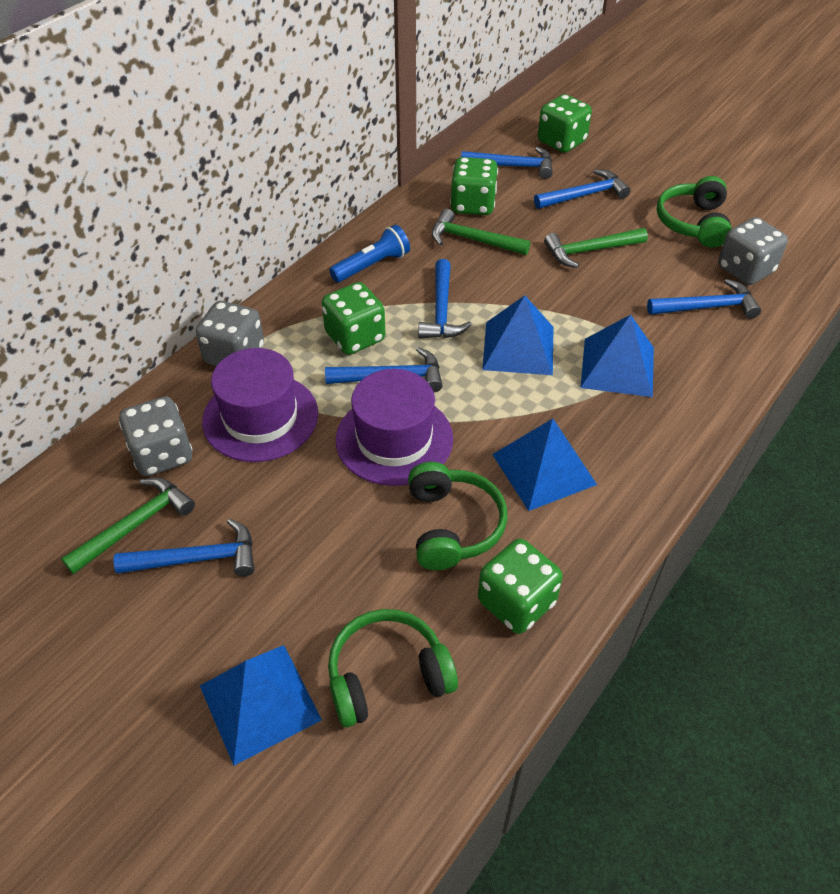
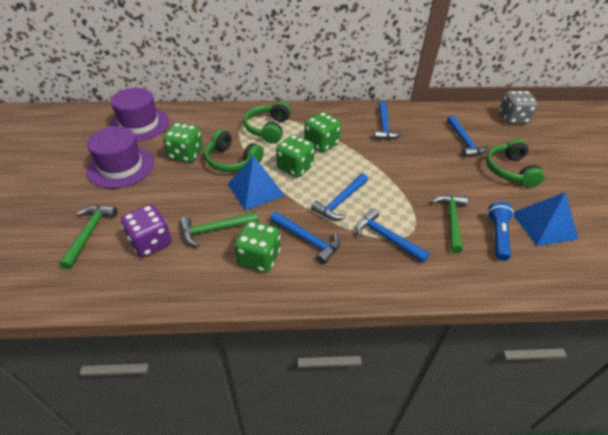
blue hammer: 6 -> 5
blue pyramid: 4 -> 2
grey dice: 3 -> 1
purple dice: 0 -> 1

